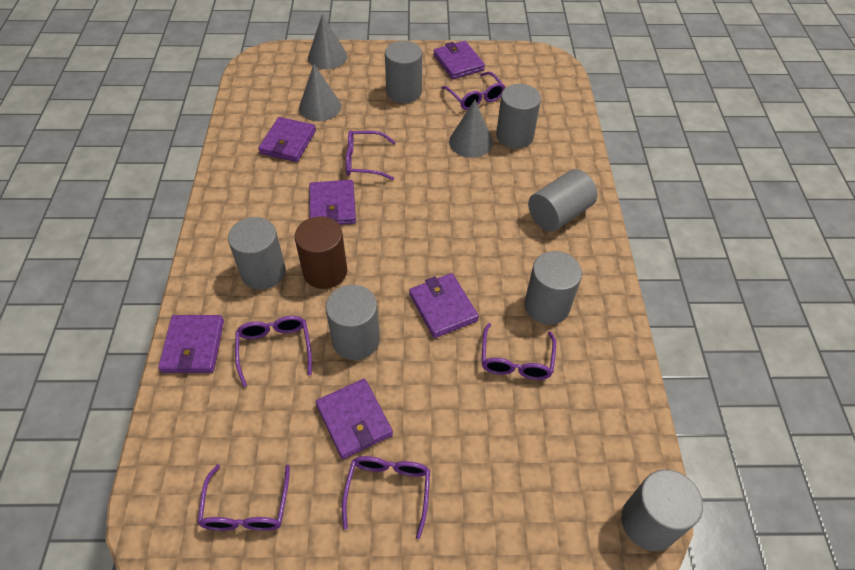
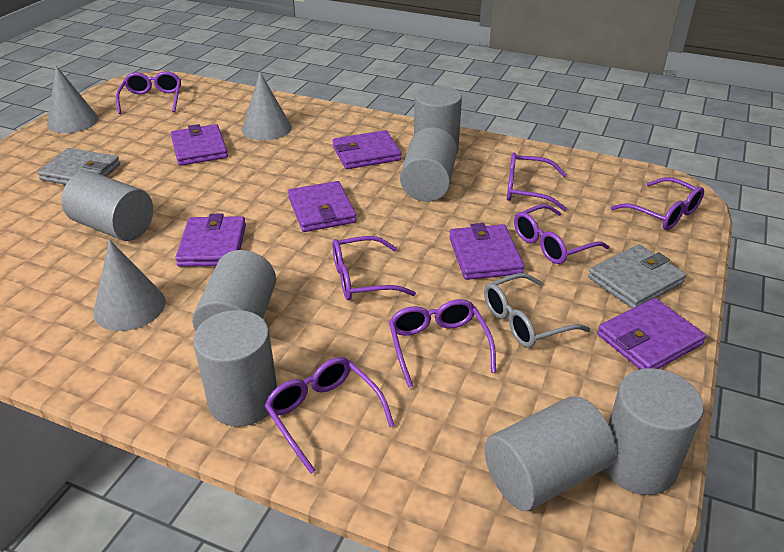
brown cylinder: 1 -> 0
grey glasses: 0 -> 1
grey wallet: 0 -> 2
purple glasses: 6 -> 7

